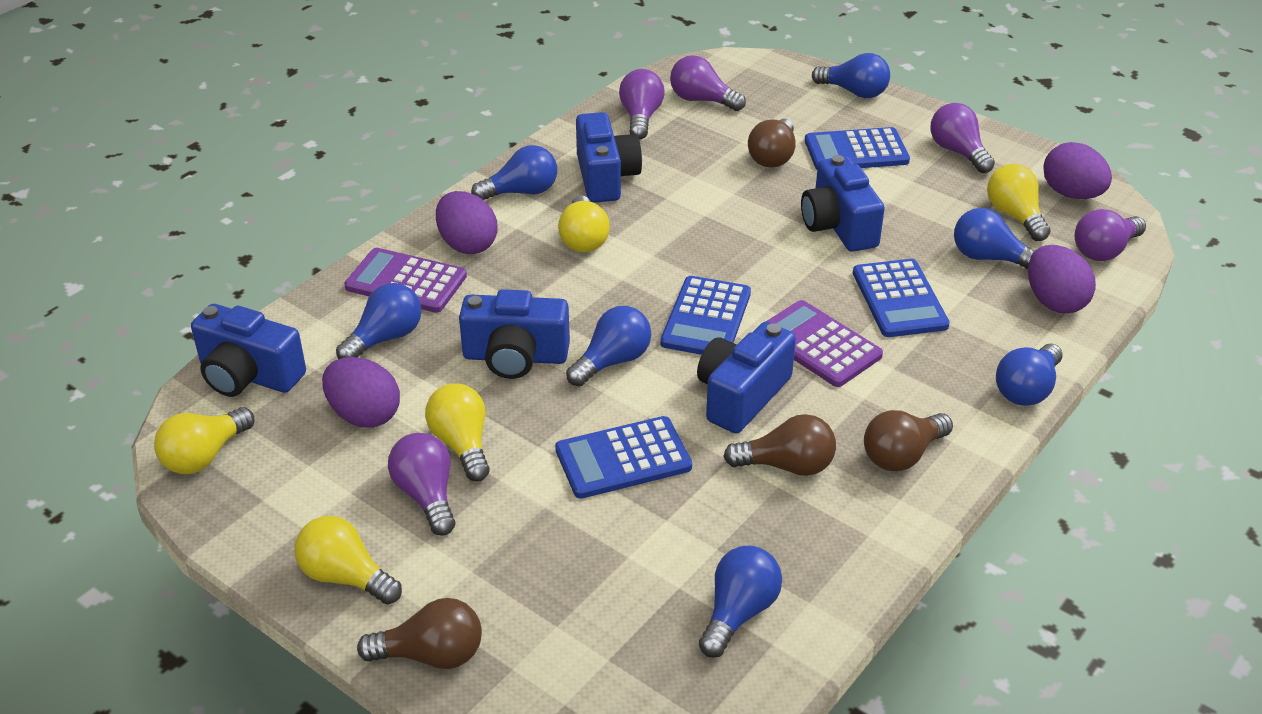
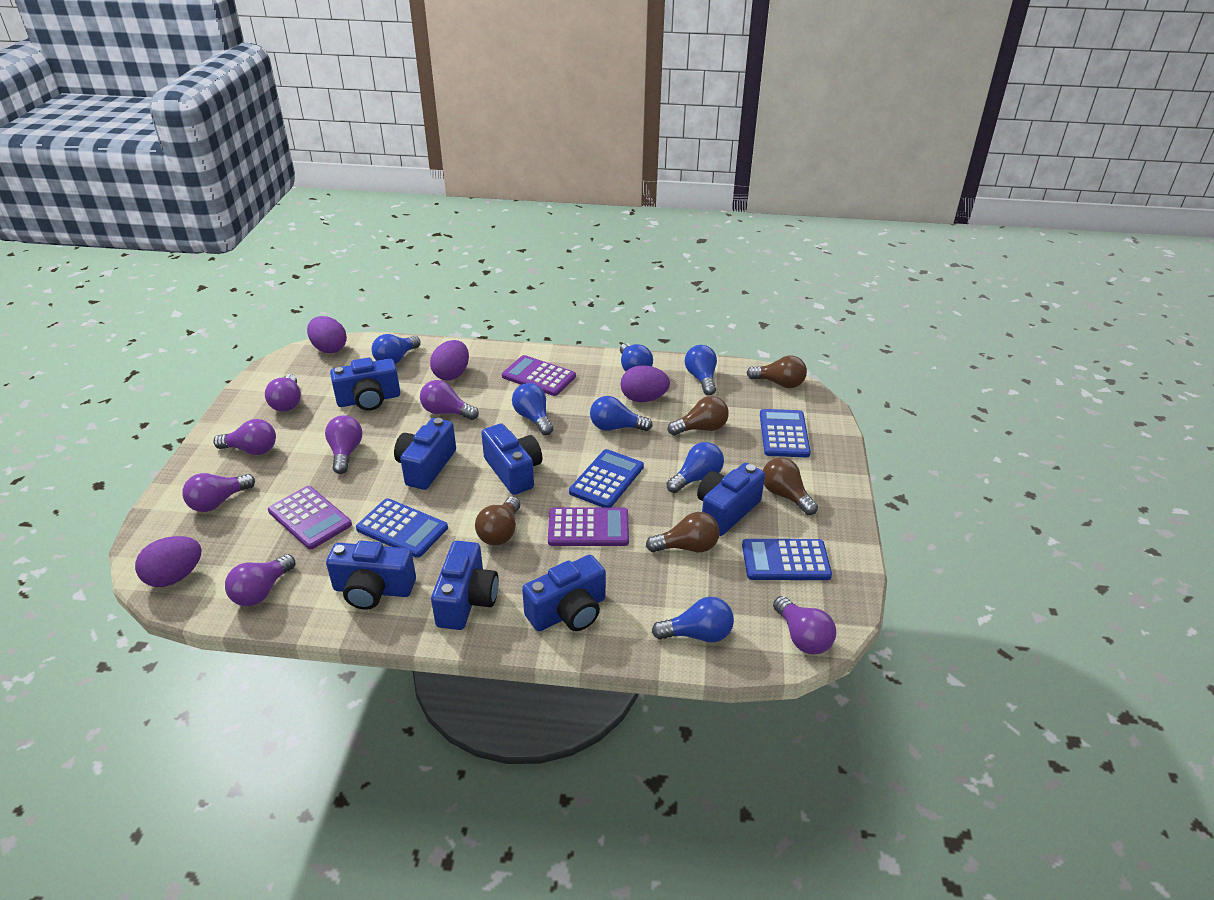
blue camera: 5 -> 7
brown light bulb: 4 -> 5
purple calculator: 2 -> 3
purple light bulb: 5 -> 7
yellow light bulb: 5 -> 0

